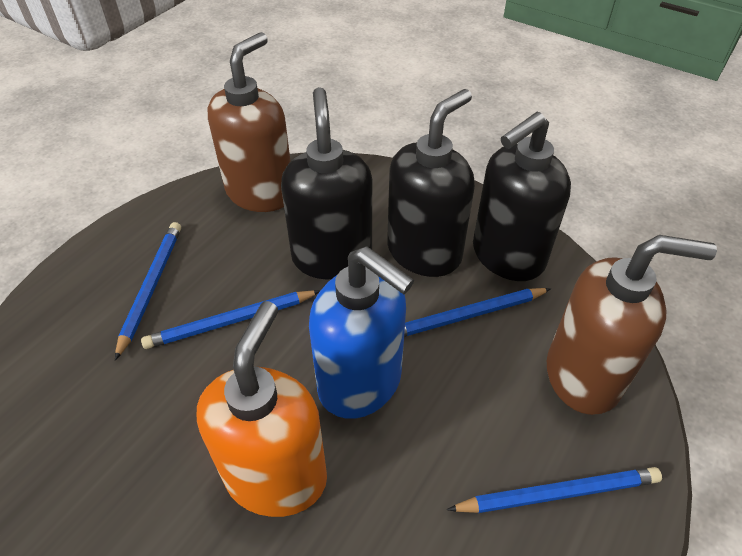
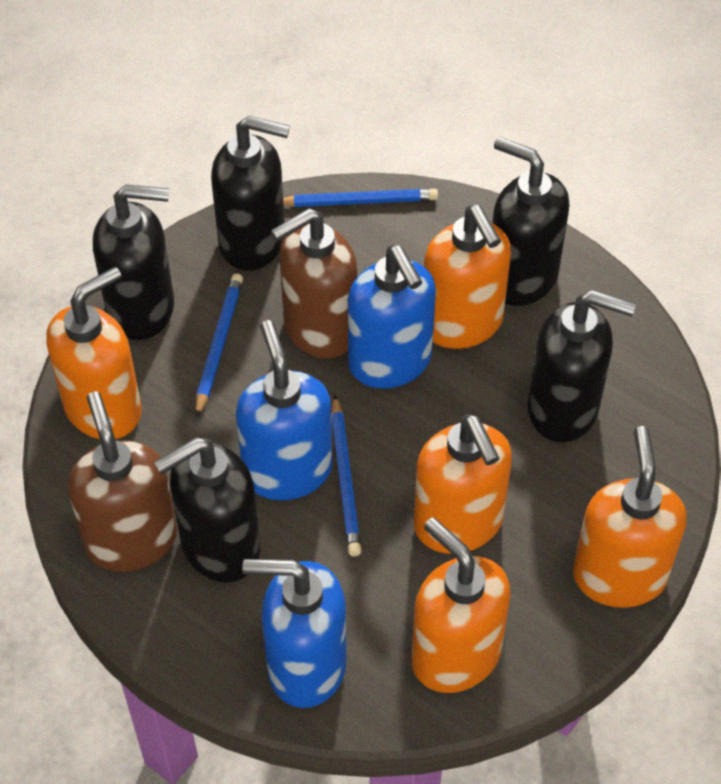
black soap dispenser: 3 -> 5
blue pencil: 4 -> 3
blue soap dispenser: 1 -> 3
orange soap dispenser: 1 -> 5

